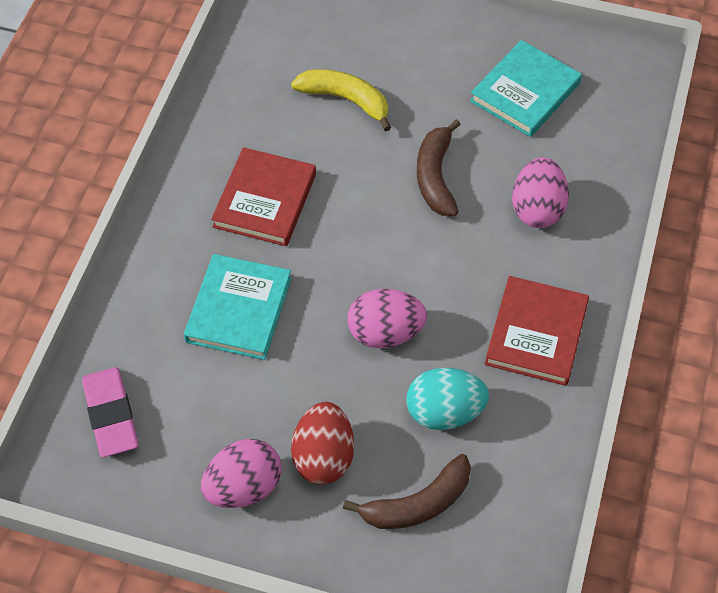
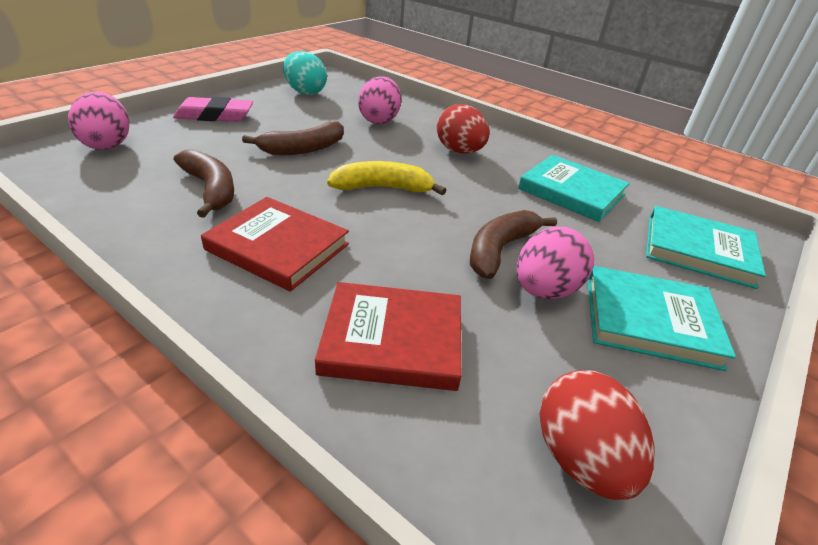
brown banana: 2 -> 3
red egg: 1 -> 2
turquoise book: 2 -> 3

